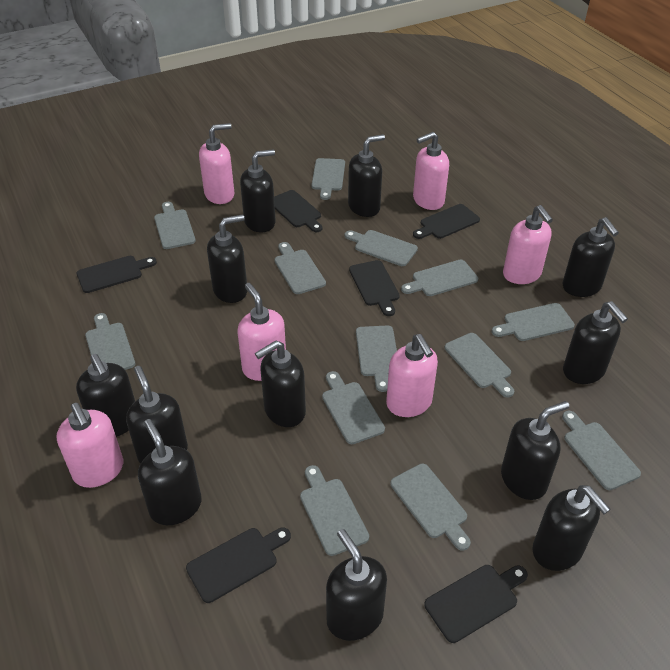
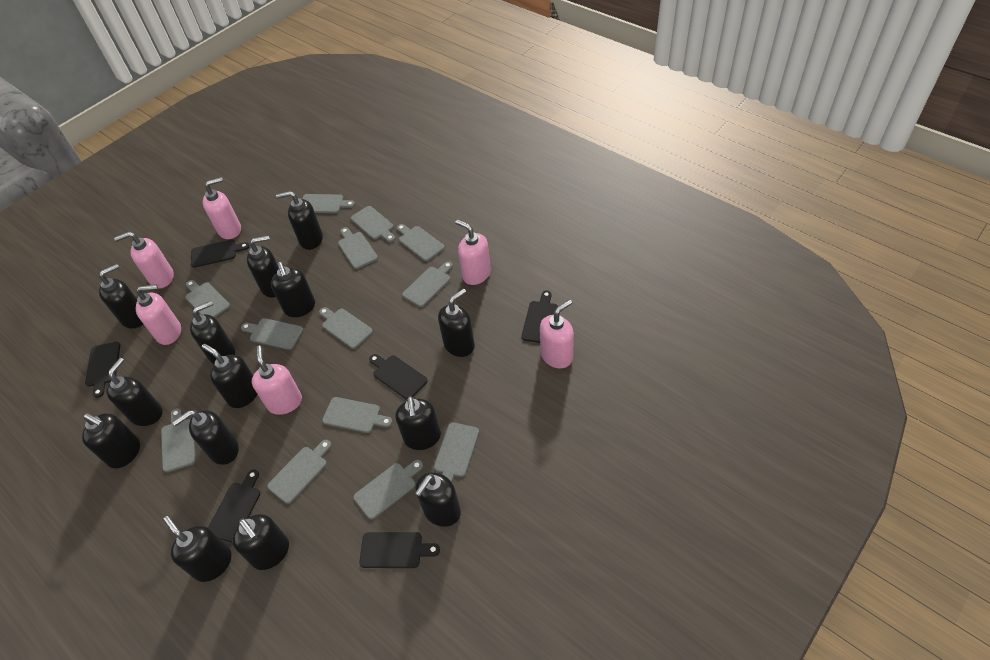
black soap dispenser: 12 -> 14

